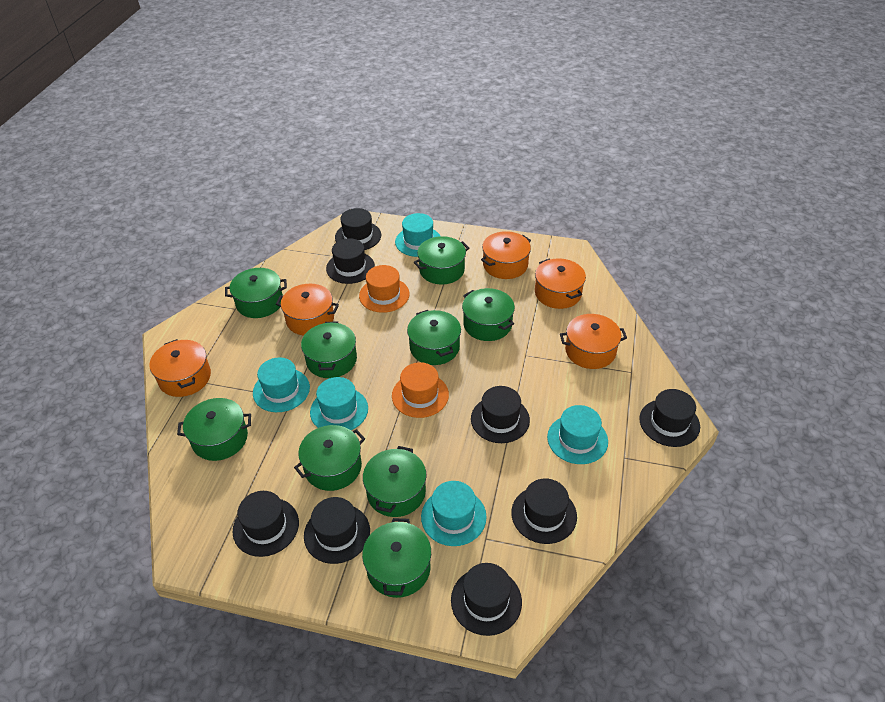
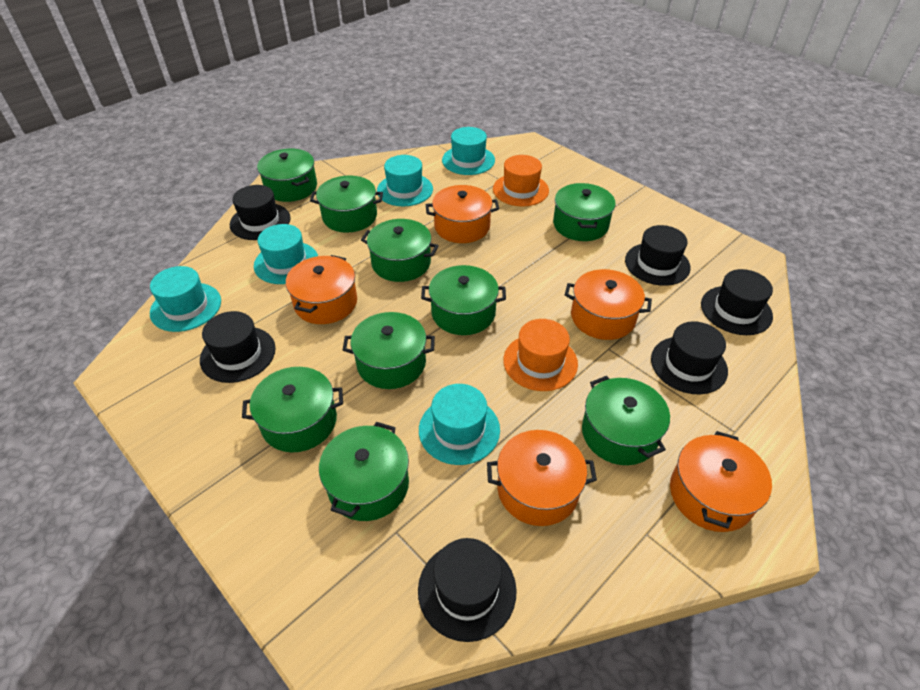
black hat: 8 -> 6

